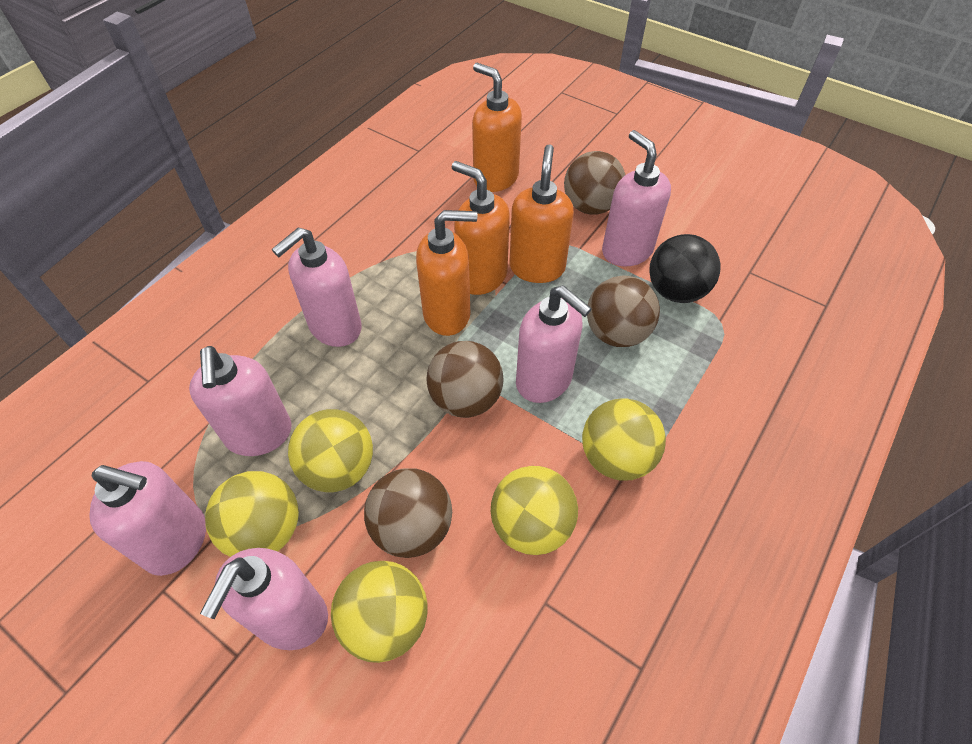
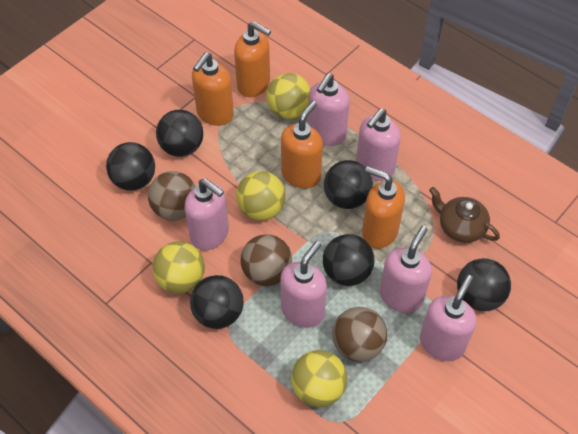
black ball: 1 -> 6
brown ball: 4 -> 3
brown teapot: 0 -> 1
yellow ball: 5 -> 4

